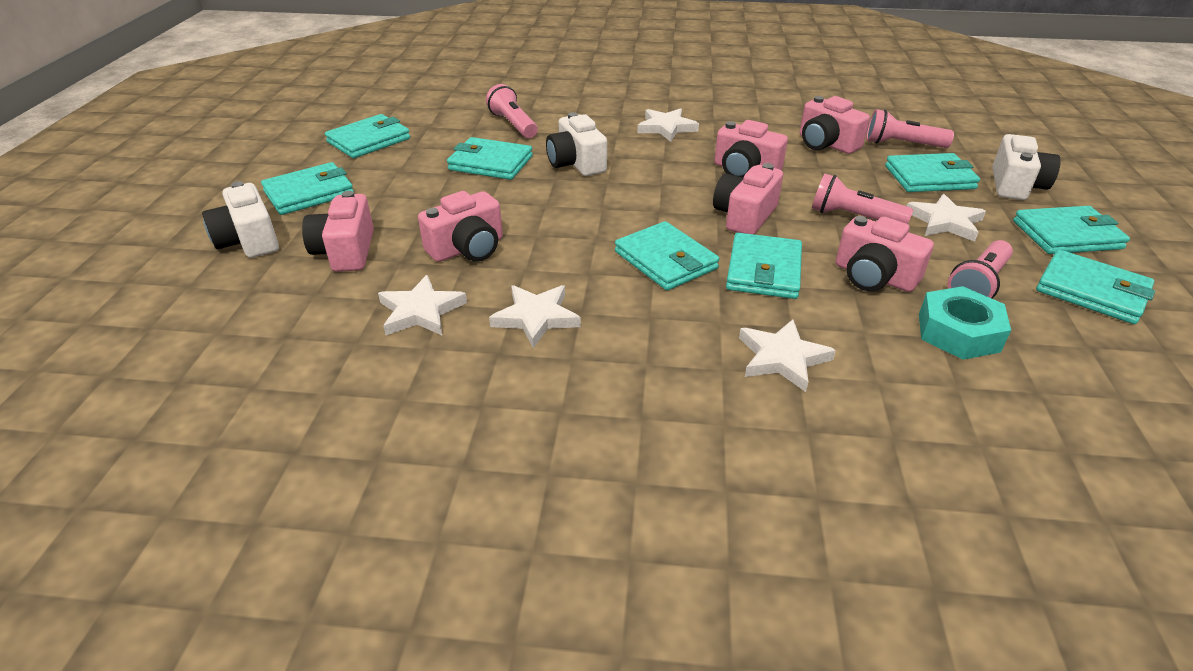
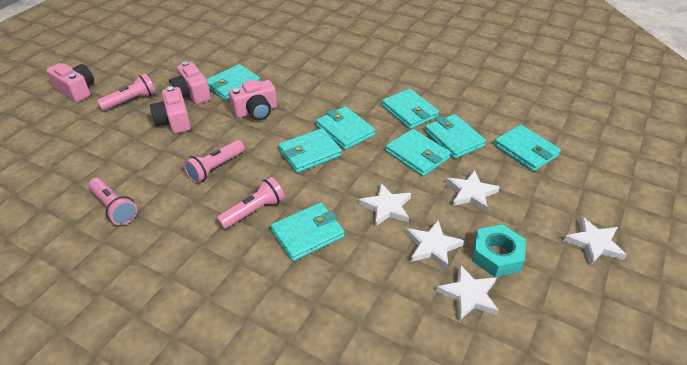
pink camera: 6 -> 4
white camera: 3 -> 0

